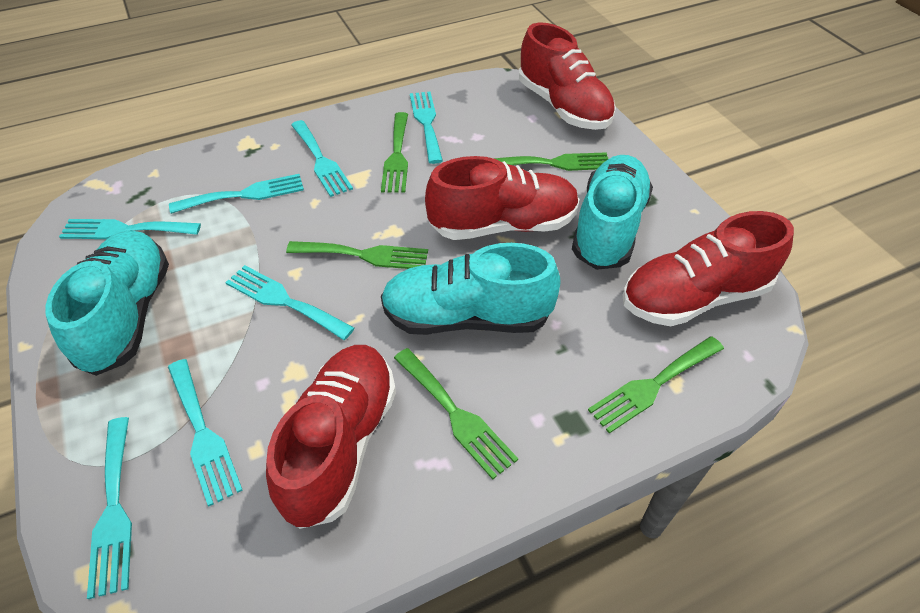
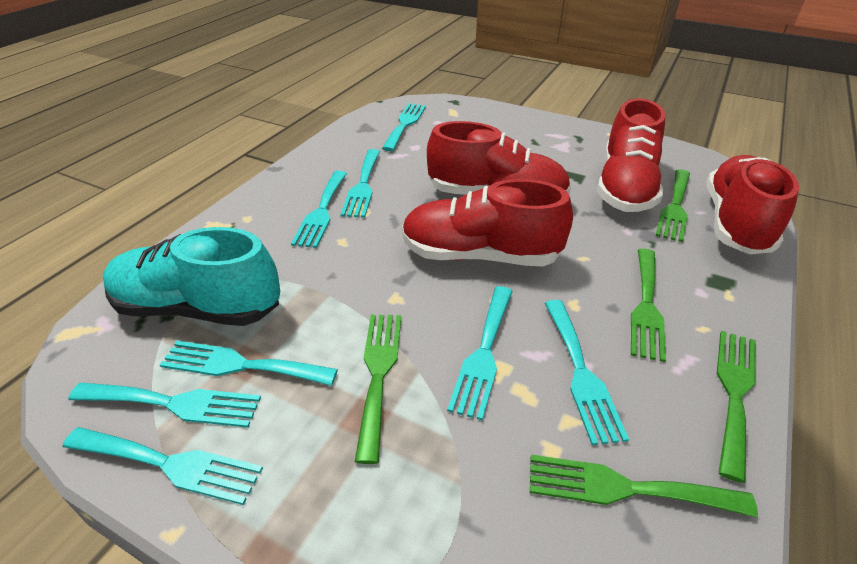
turquoise fork: 7 -> 8
turquoise shoe: 3 -> 1

